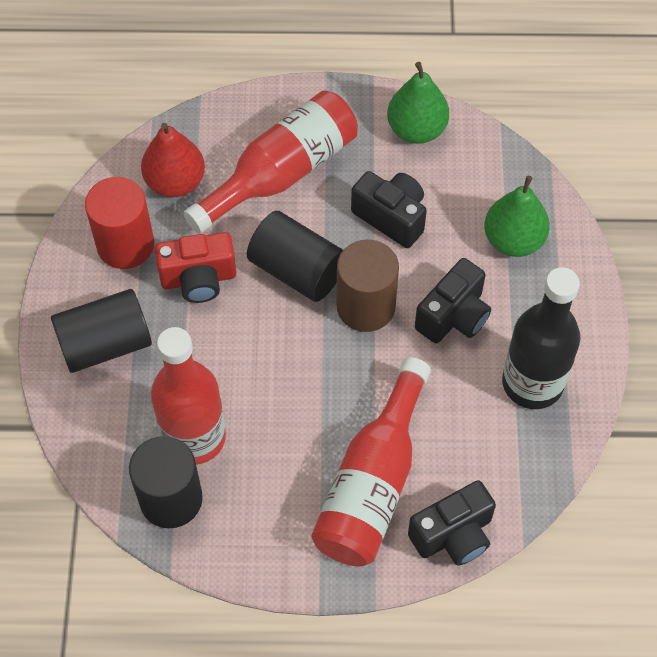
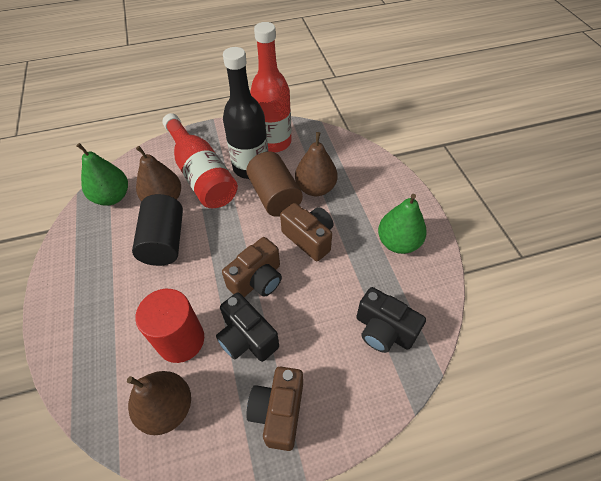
black camera: 3 -> 2
black cylinder: 3 -> 1
brown camera: 0 -> 3
brown pear: 0 -> 3
red bottle: 3 -> 2
red camera: 1 -> 0
red pear: 1 -> 0

